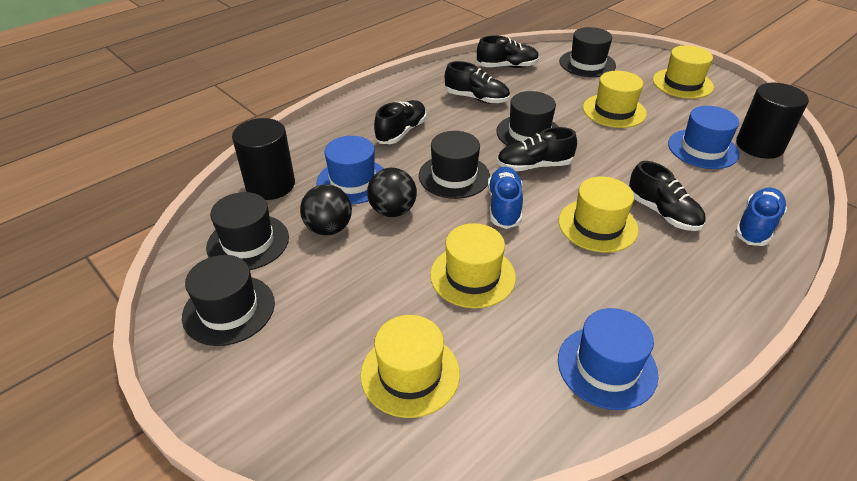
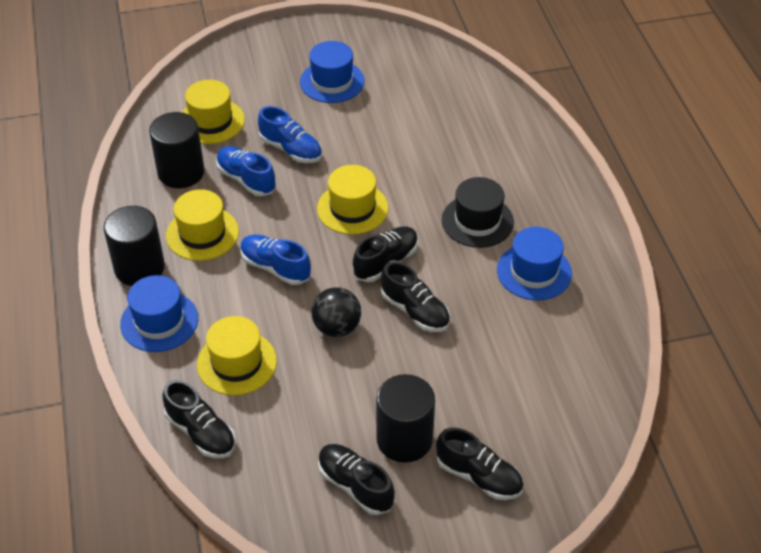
black ball: 2 -> 1
black cylinder: 2 -> 3
black hat: 5 -> 1
blue shoe: 2 -> 3
yellow hat: 5 -> 4

